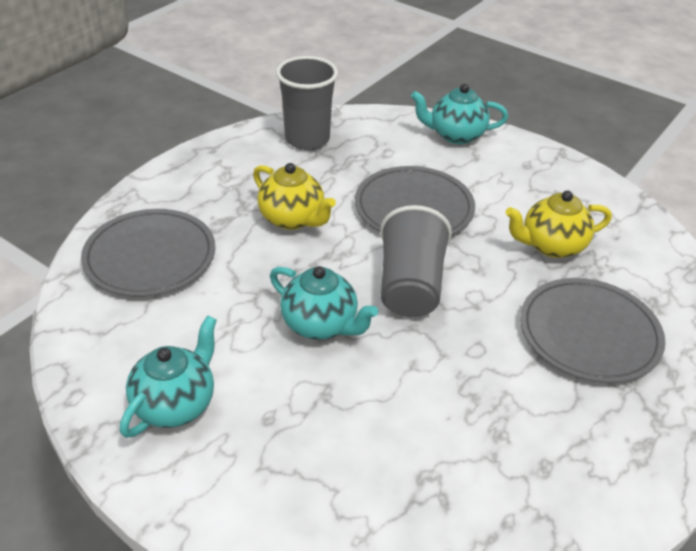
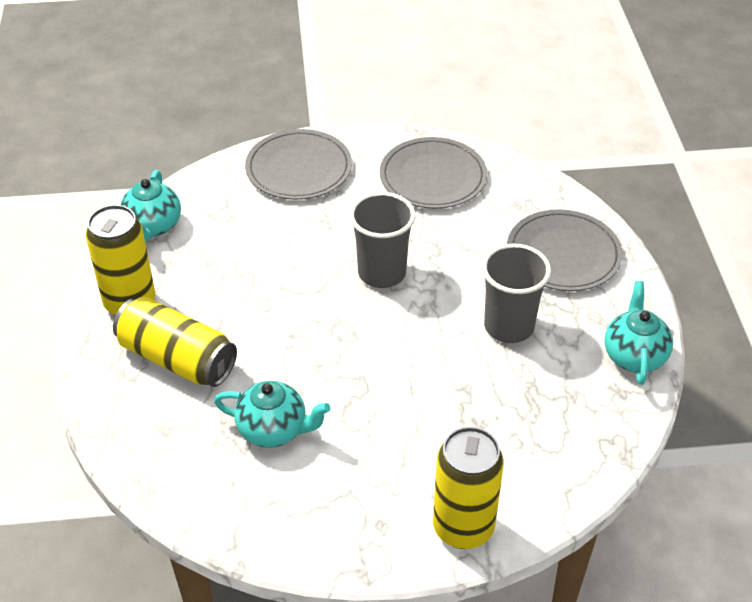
yellow can: 0 -> 3
yellow teapot: 2 -> 0

